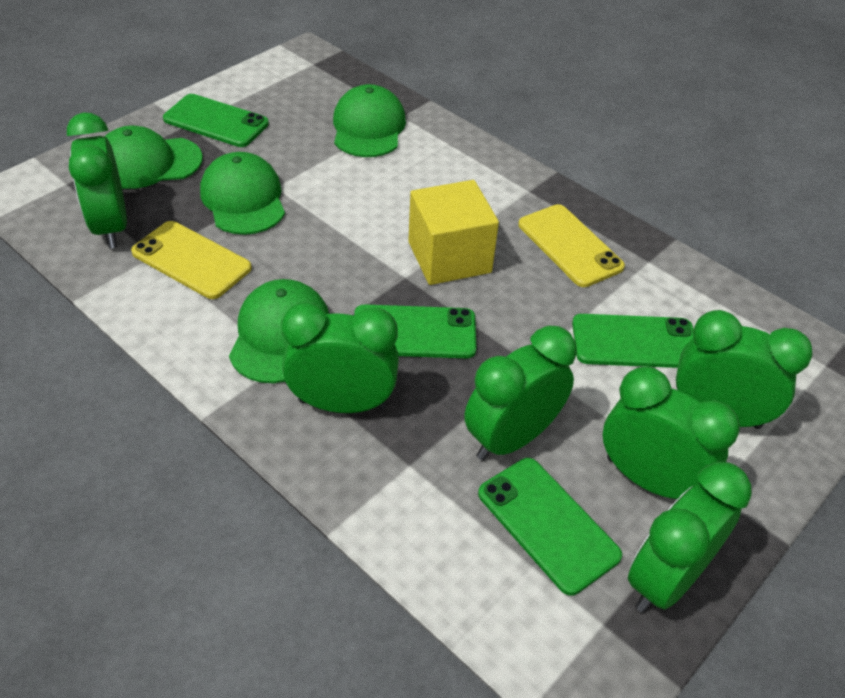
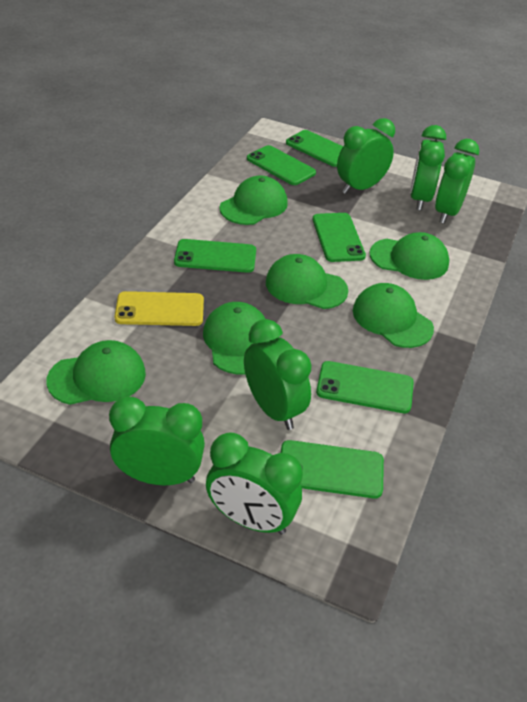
green cap: 4 -> 6
green phone: 4 -> 6
yellow cube: 1 -> 0
yellow phone: 2 -> 1

